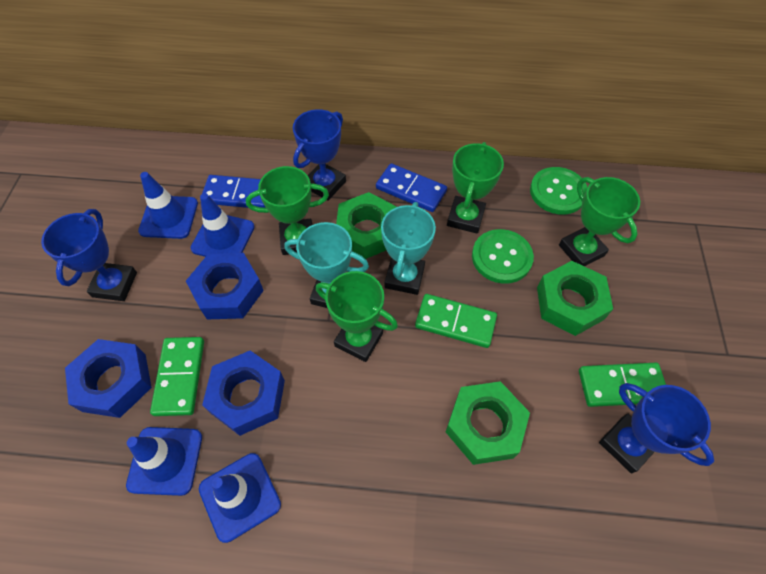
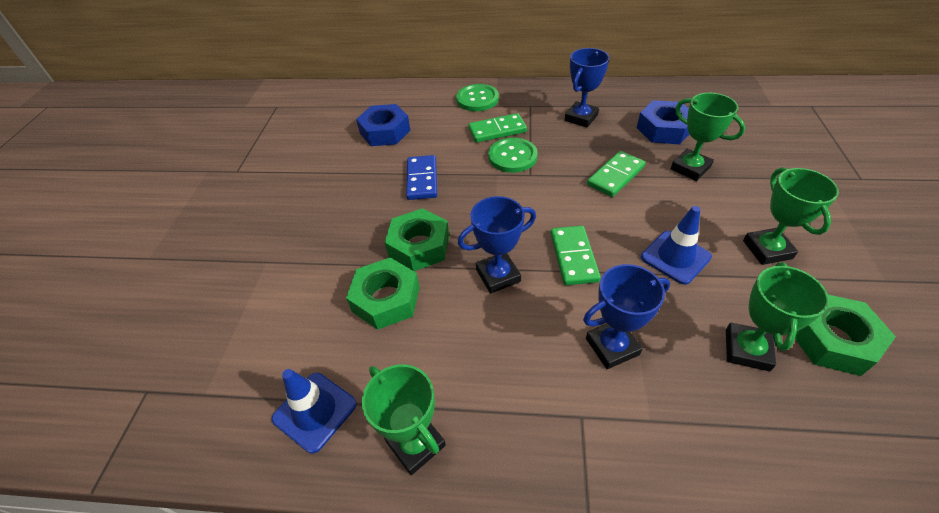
blue domino: 2 -> 1
blue nut: 3 -> 2
blue traffic cone: 4 -> 2
turquoise trophy: 2 -> 0

